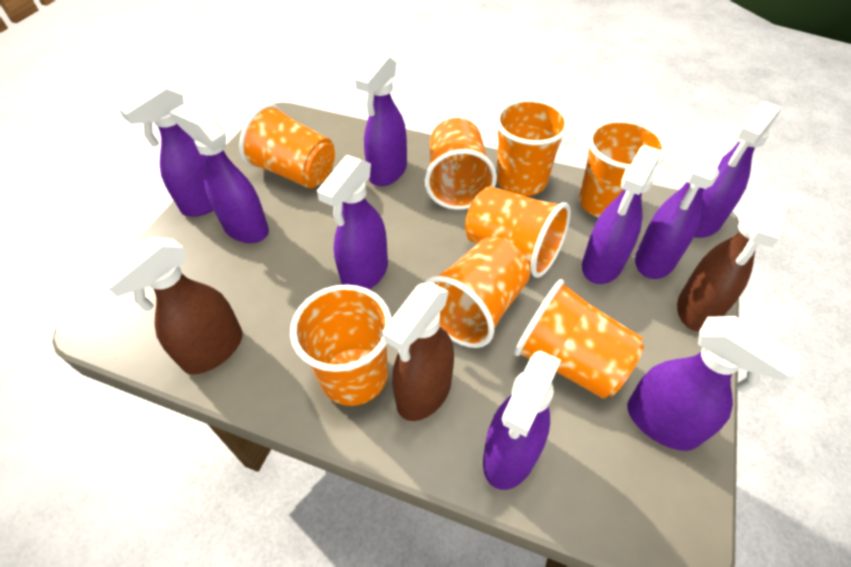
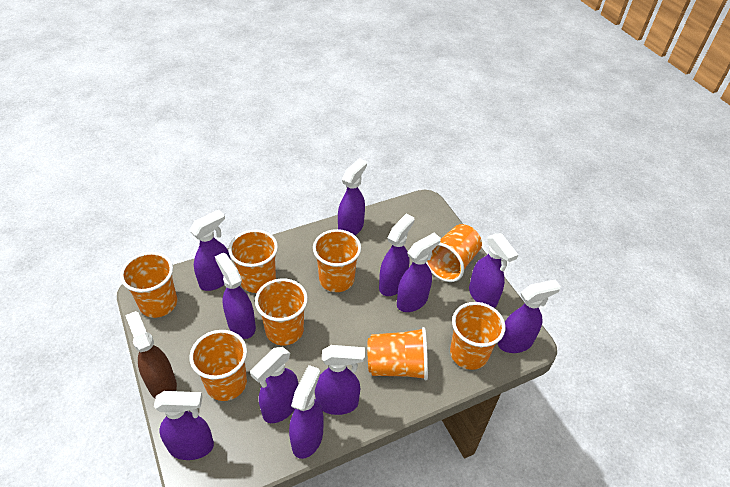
brown spray bottle: 3 -> 1
purple spray bottle: 9 -> 11

